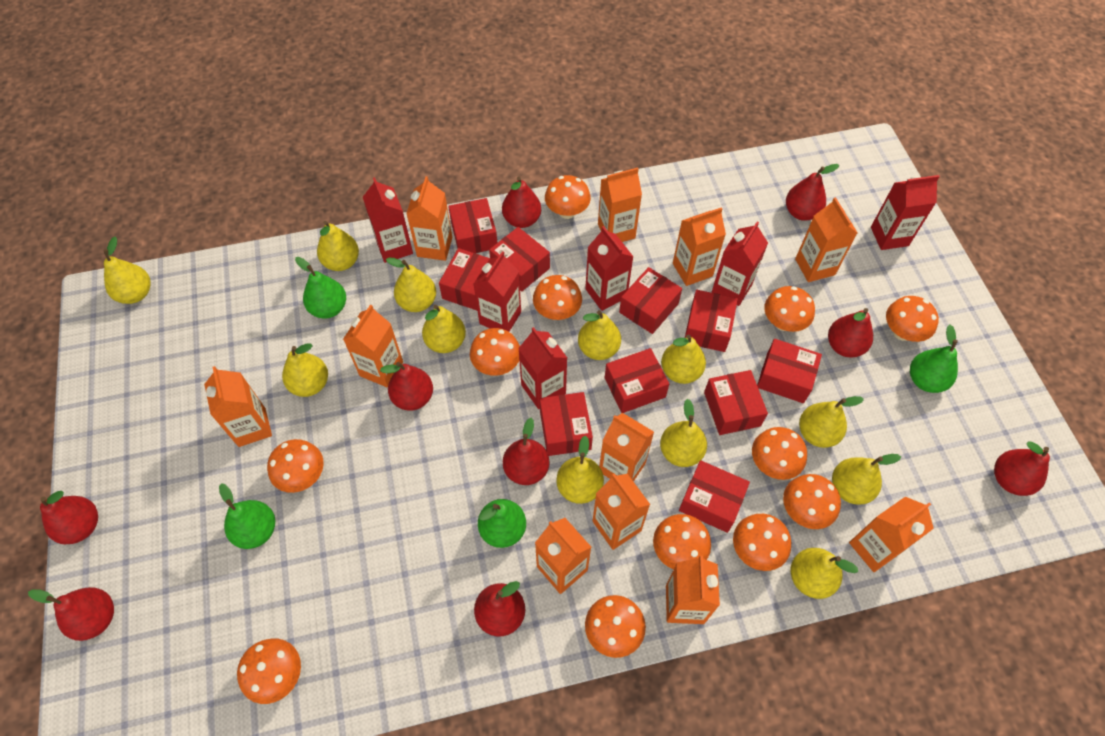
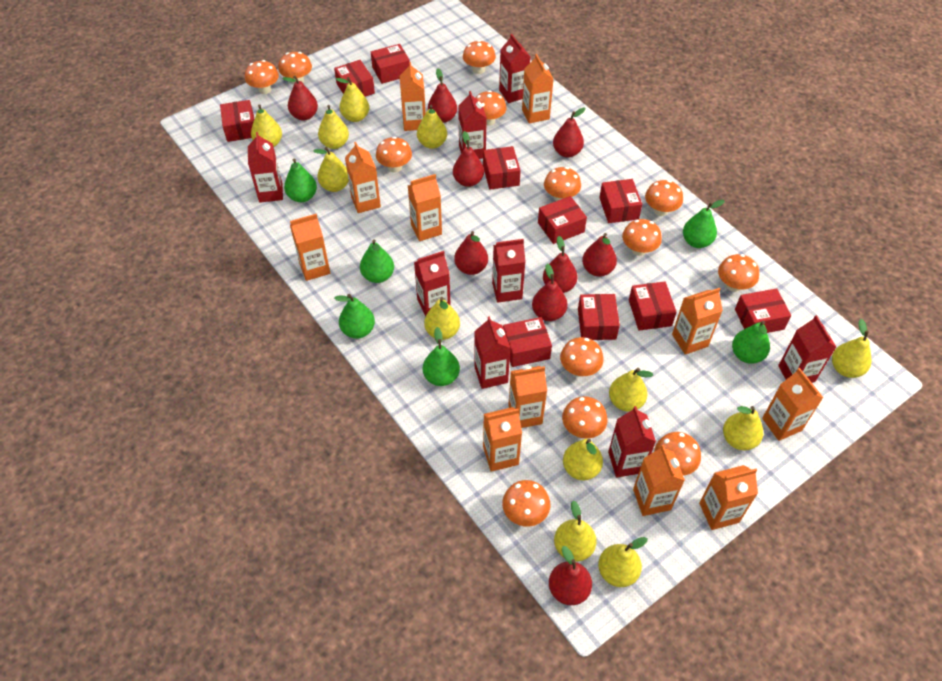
green pear: 4 -> 6
orange mushroom: 12 -> 13
red carton: 6 -> 8

